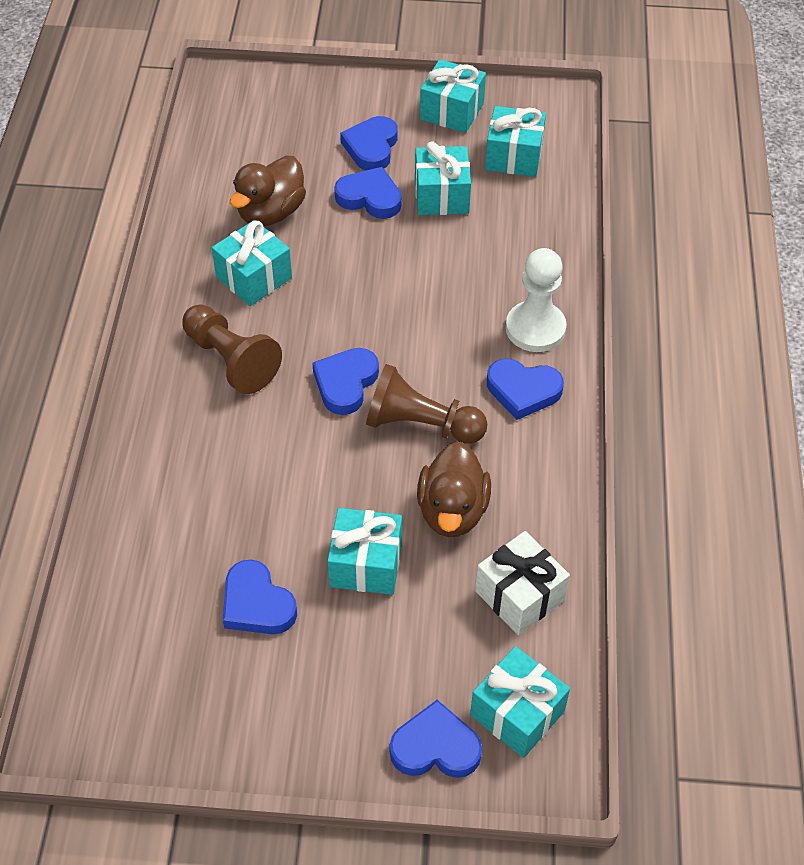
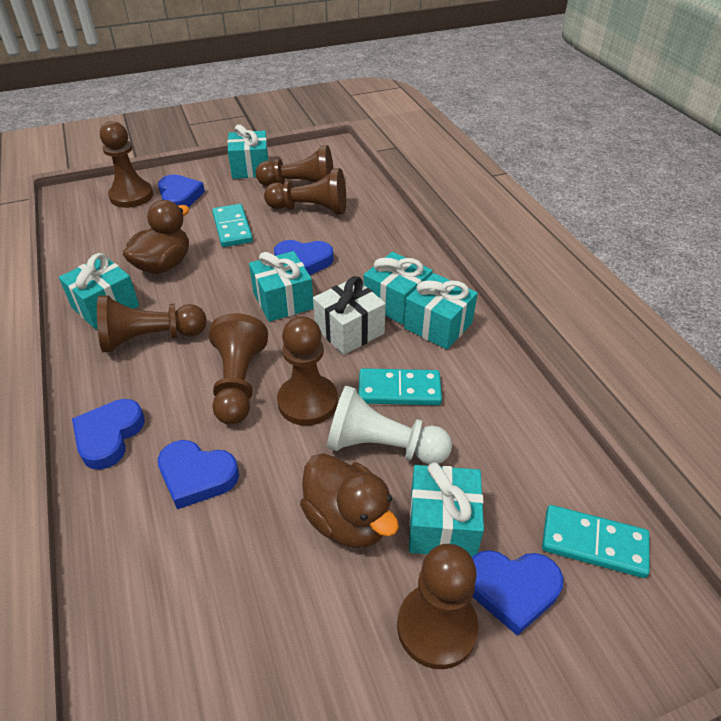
blue heart: 6 -> 5
brown pawn: 2 -> 7
turquoise domino: 0 -> 3

